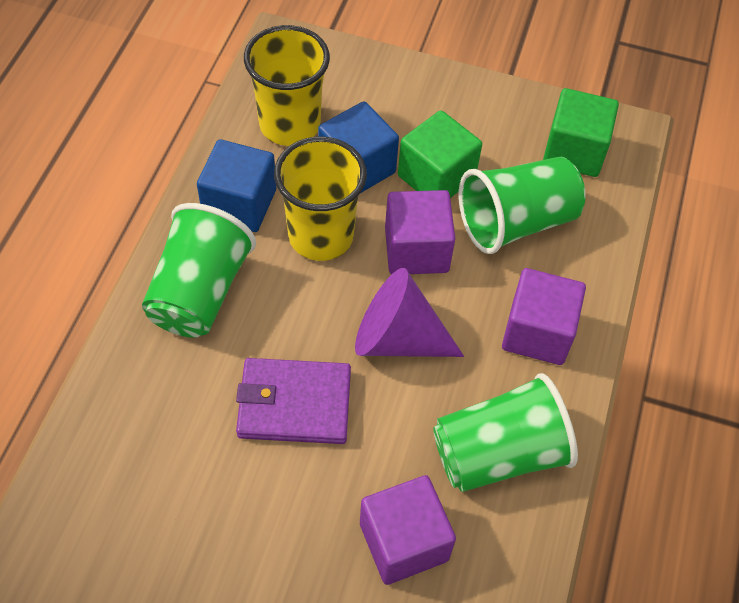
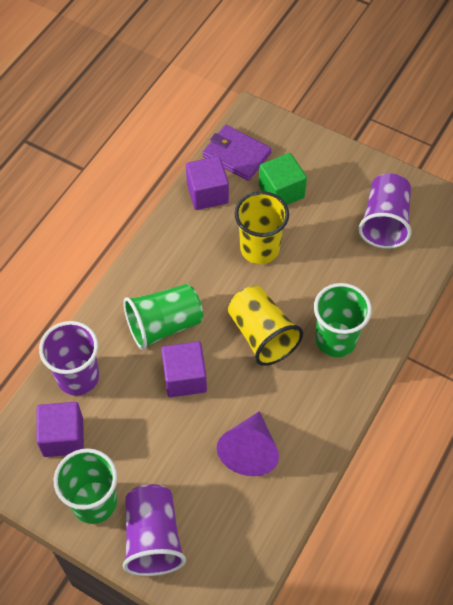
blue cube: 2 -> 0
green cube: 2 -> 1
purple cup: 0 -> 3

